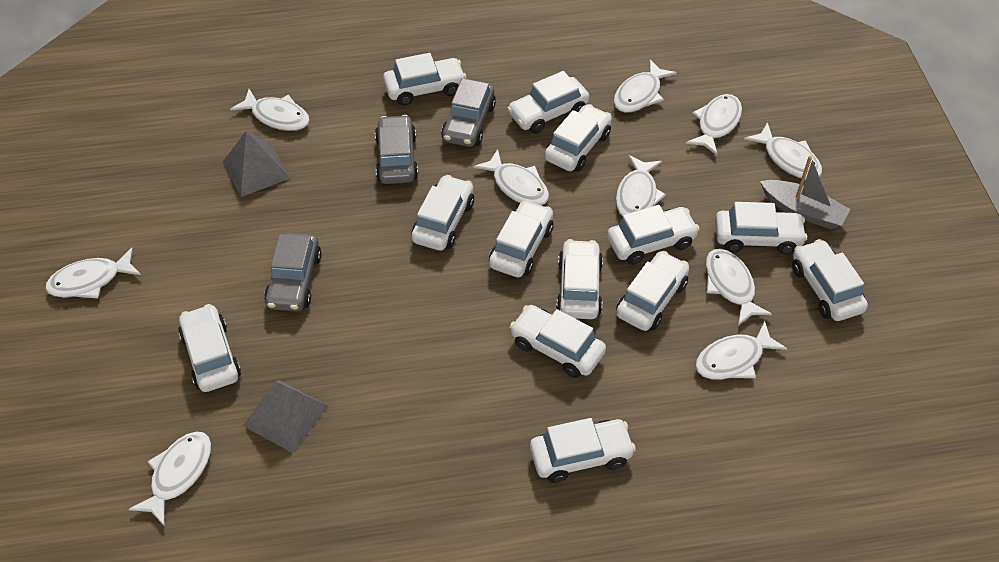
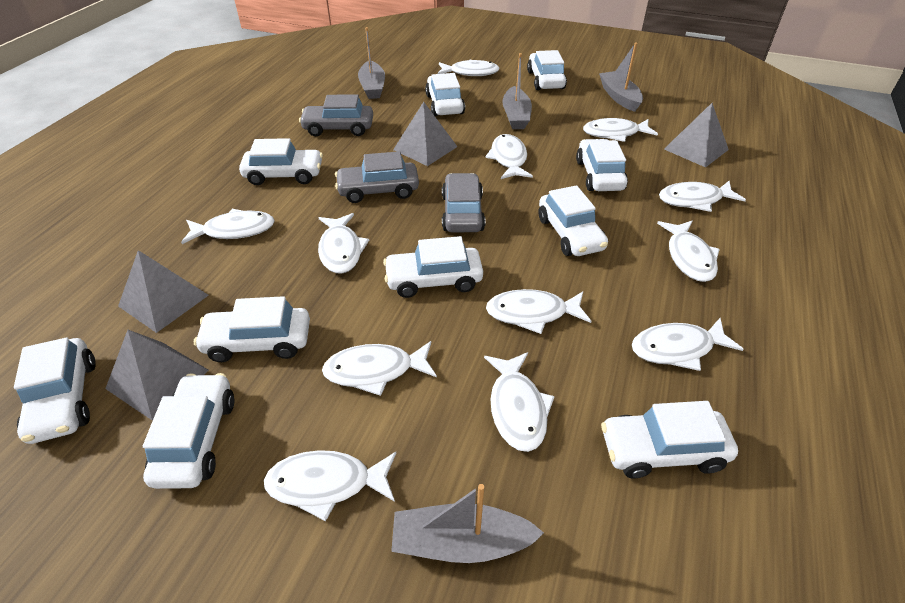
grey boat: 1 -> 4
grey pyramid: 2 -> 4
white car: 13 -> 10
white fish: 10 -> 12

